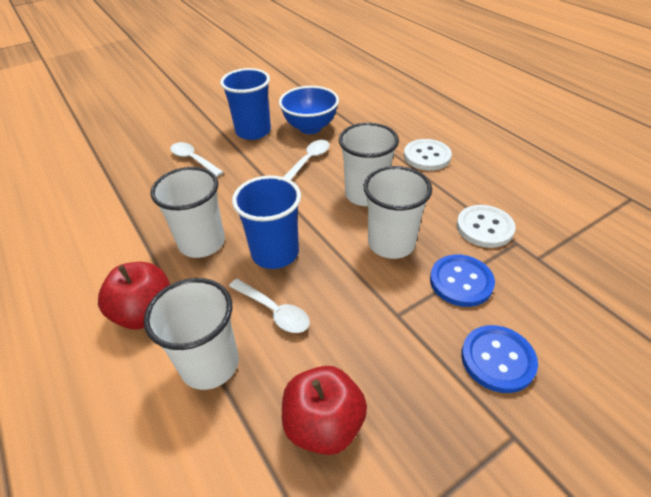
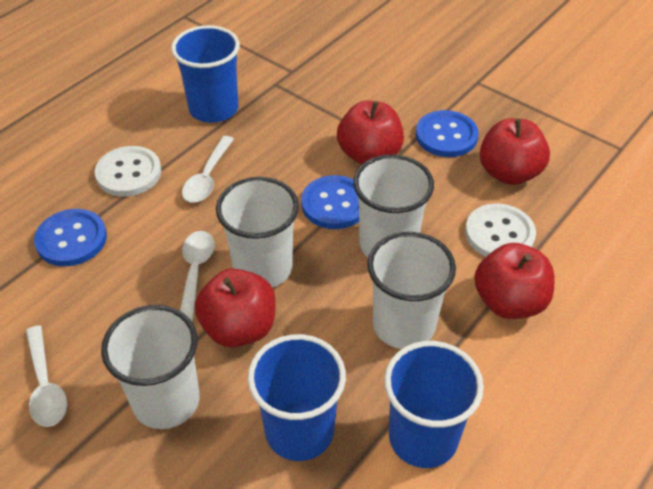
blue bowl: 1 -> 0
blue button: 2 -> 3
blue cup: 2 -> 3
red apple: 2 -> 4

